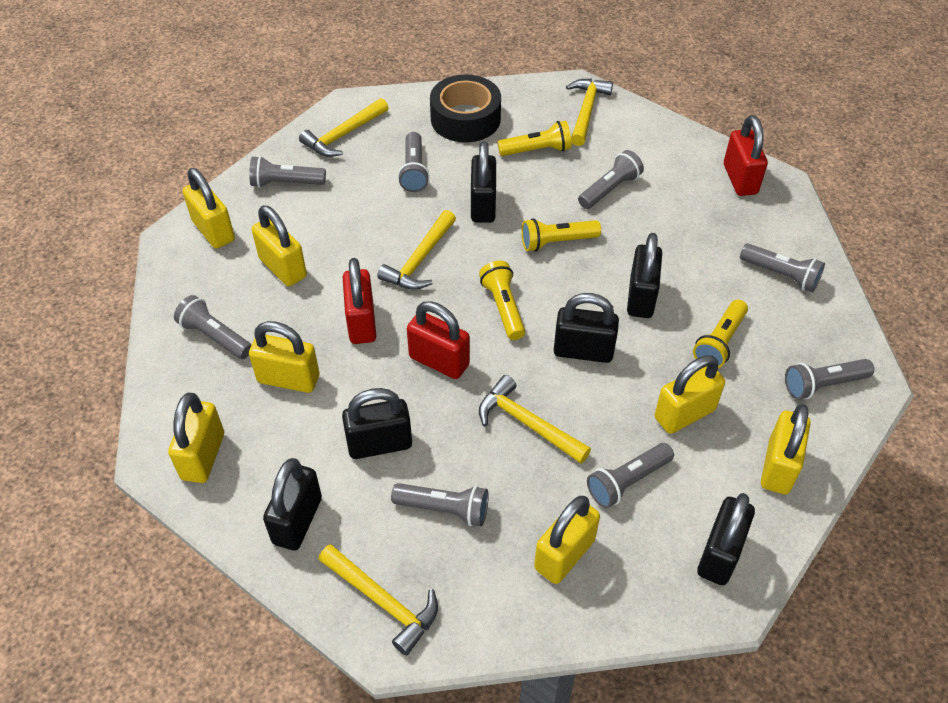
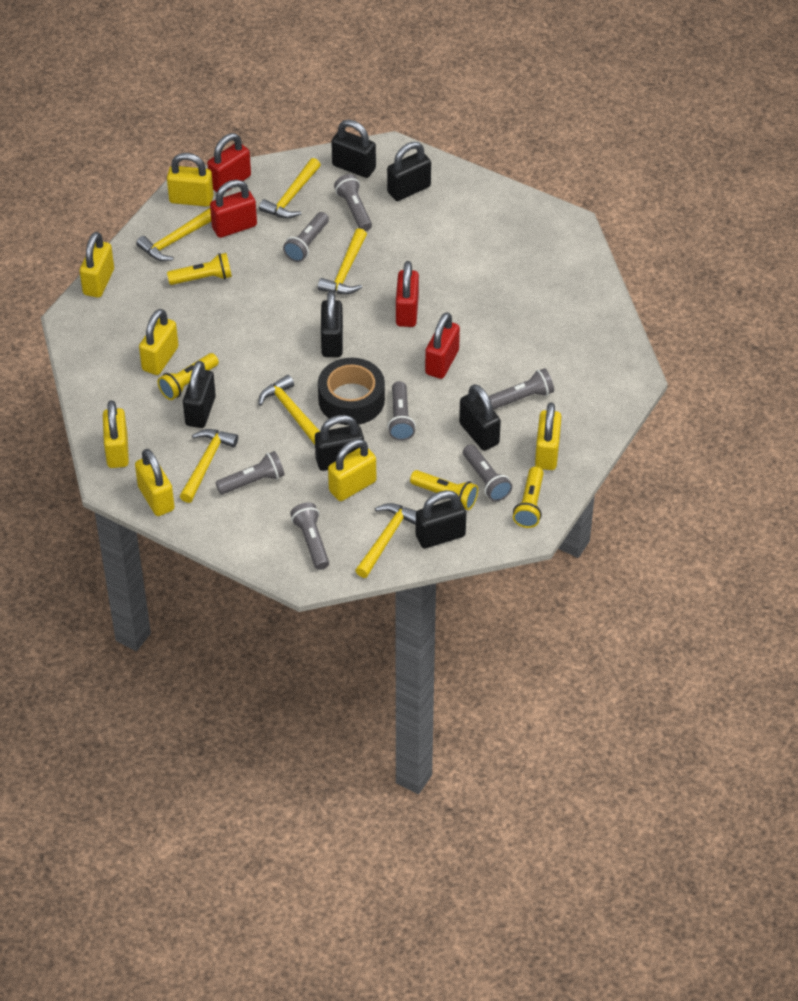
black padlock: 6 -> 7
grey flashlight: 8 -> 7
red padlock: 3 -> 4
yellow hammer: 5 -> 6

